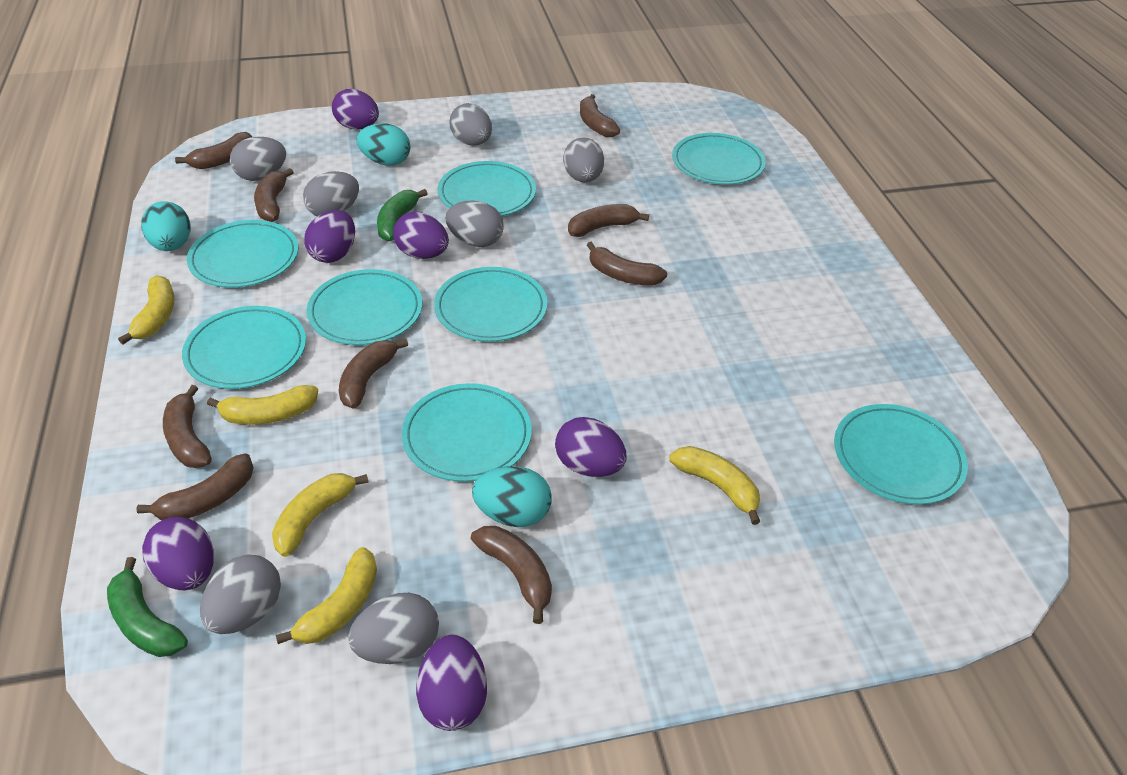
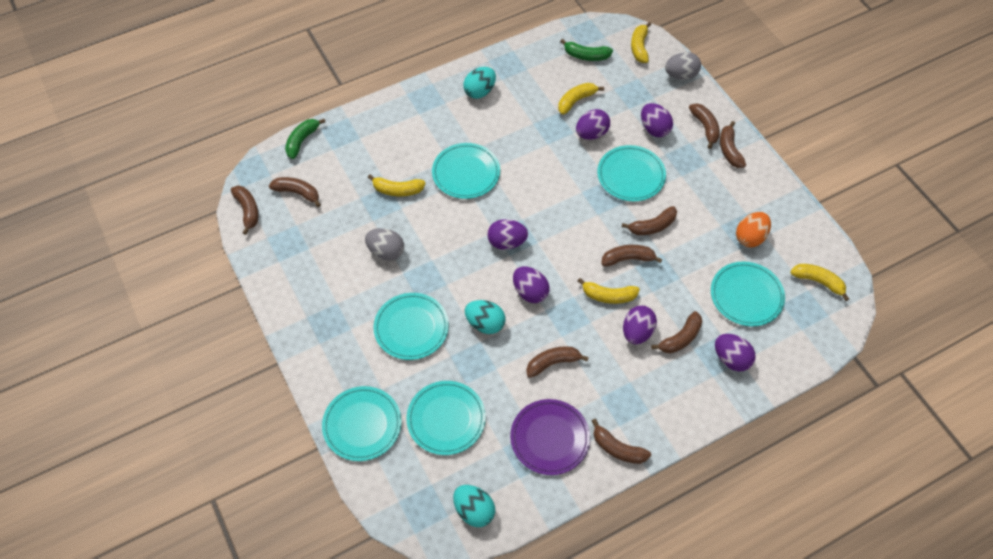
grey egg: 7 -> 2
orange egg: 0 -> 1
purple plate: 0 -> 1
turquoise plate: 8 -> 6

